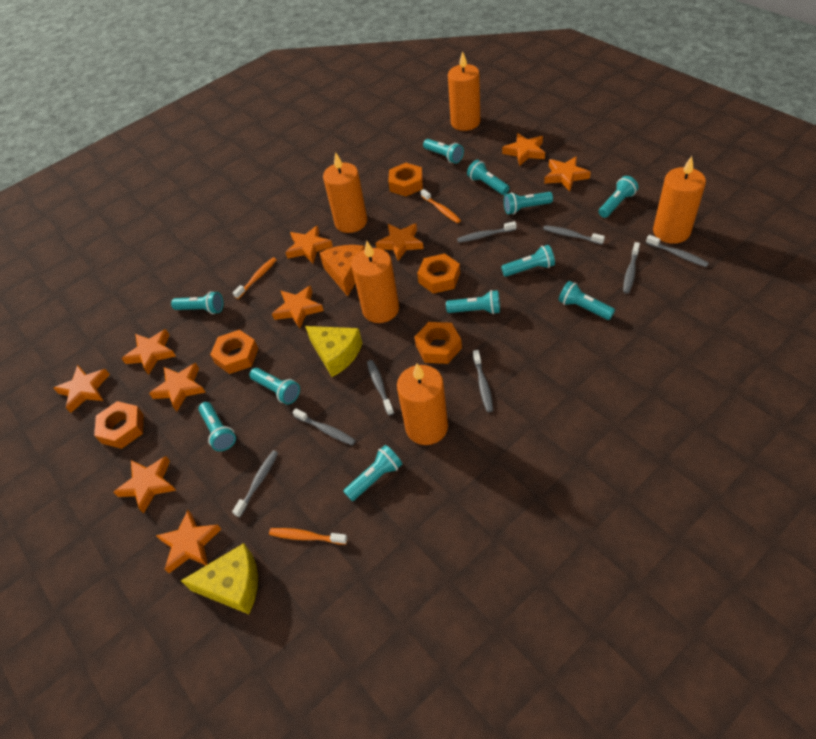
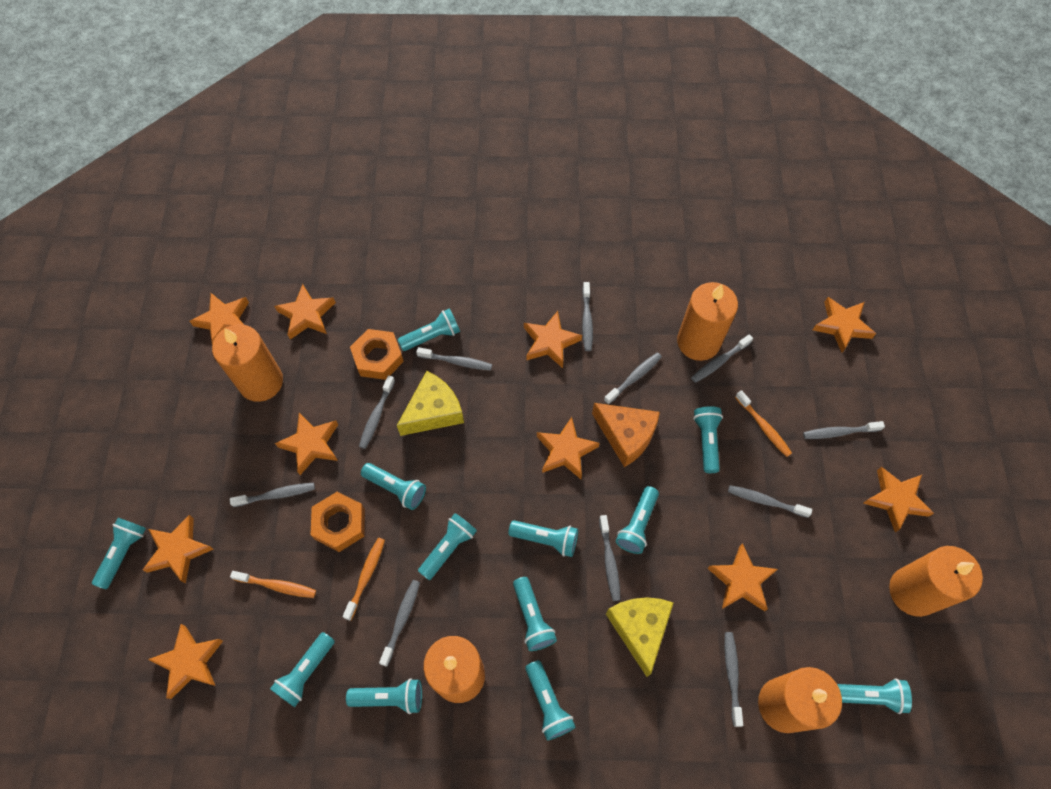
grey toothbrush: 8 -> 11
orange nut: 5 -> 2
turquoise flashlight: 11 -> 12

